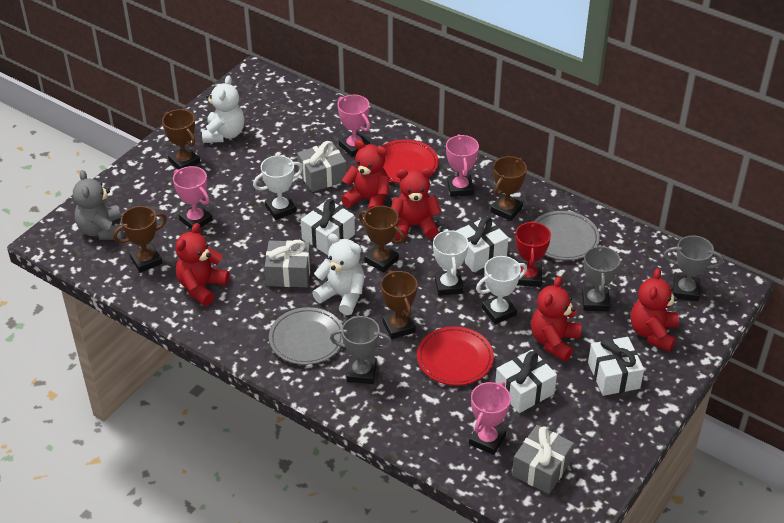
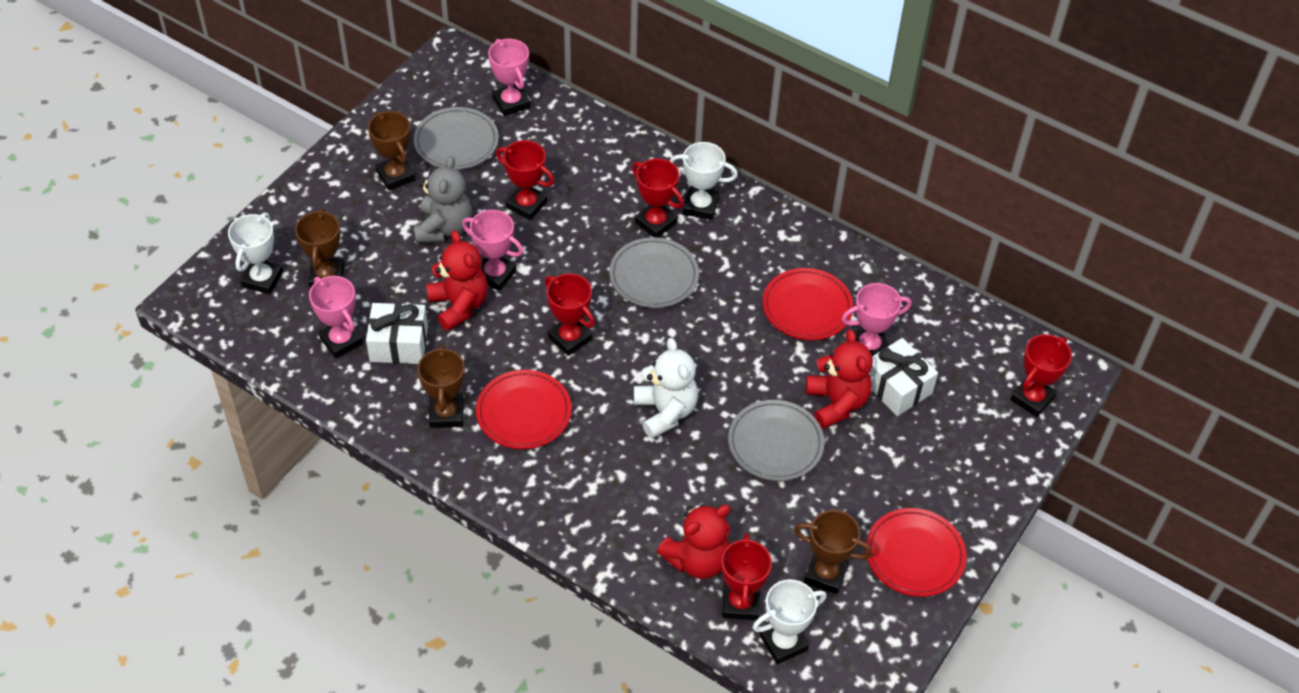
brown trophy: 5 -> 4
grey gift: 3 -> 0
grey plate: 2 -> 3
grey trophy: 3 -> 0
red plate: 2 -> 3
red teddy bear: 5 -> 3
red trophy: 1 -> 5
white gift: 4 -> 2
white teddy bear: 2 -> 1

